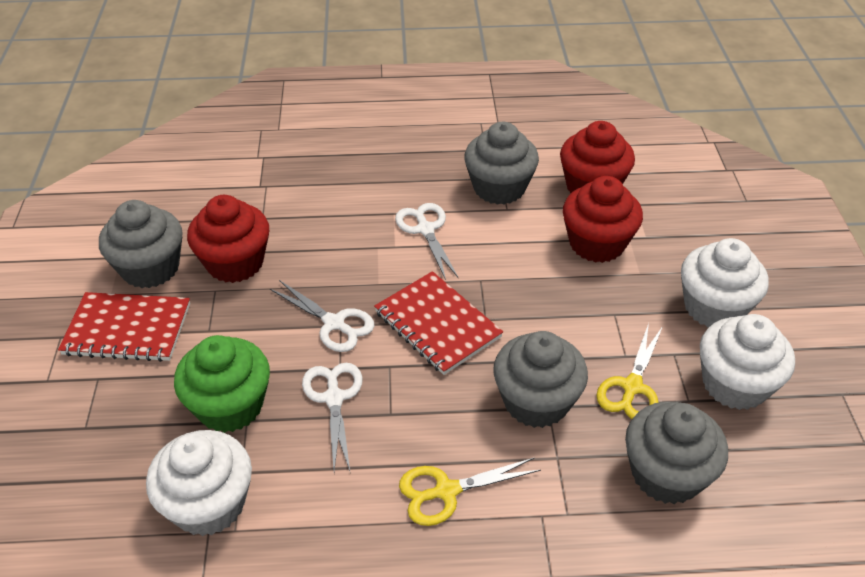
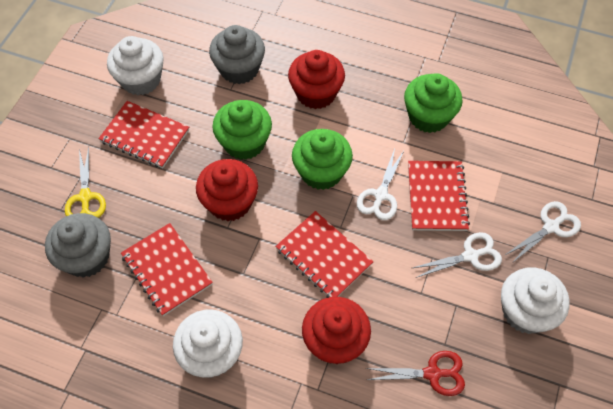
green cupcake: 1 -> 3
grey cupcake: 4 -> 2
red notebook: 2 -> 4
red scissors: 0 -> 1
yellow scissors: 2 -> 1

